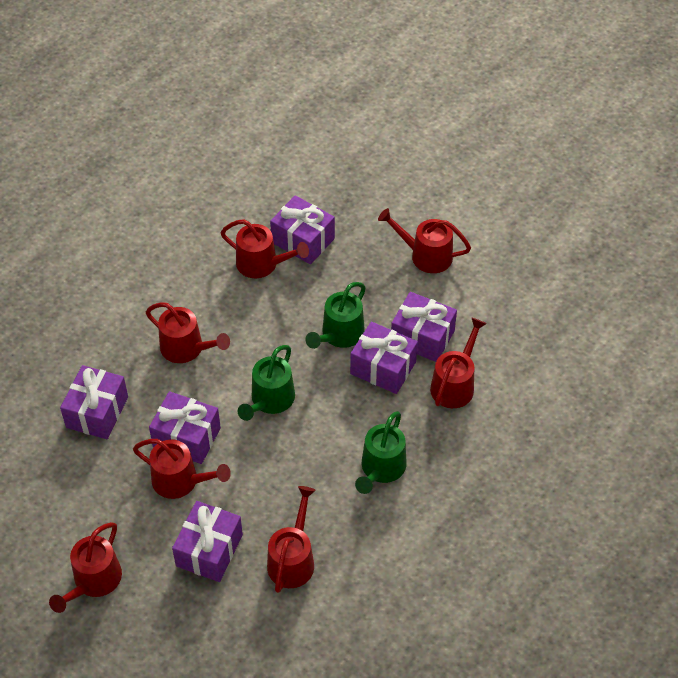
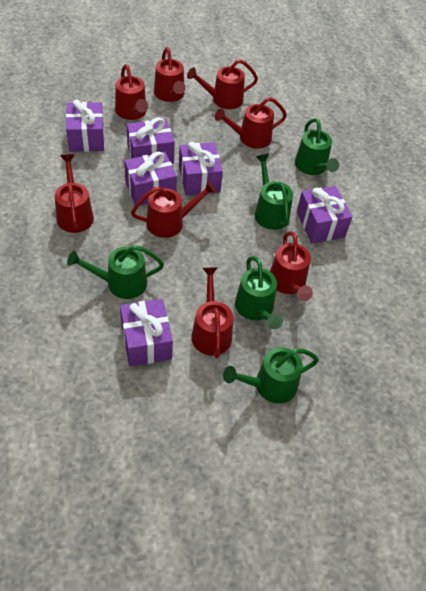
green watering can: 3 -> 5
red watering can: 7 -> 8

